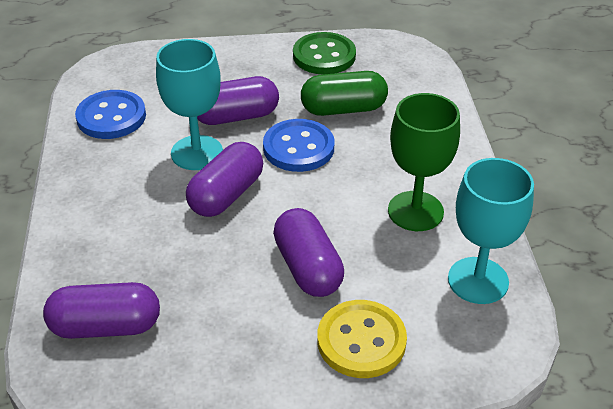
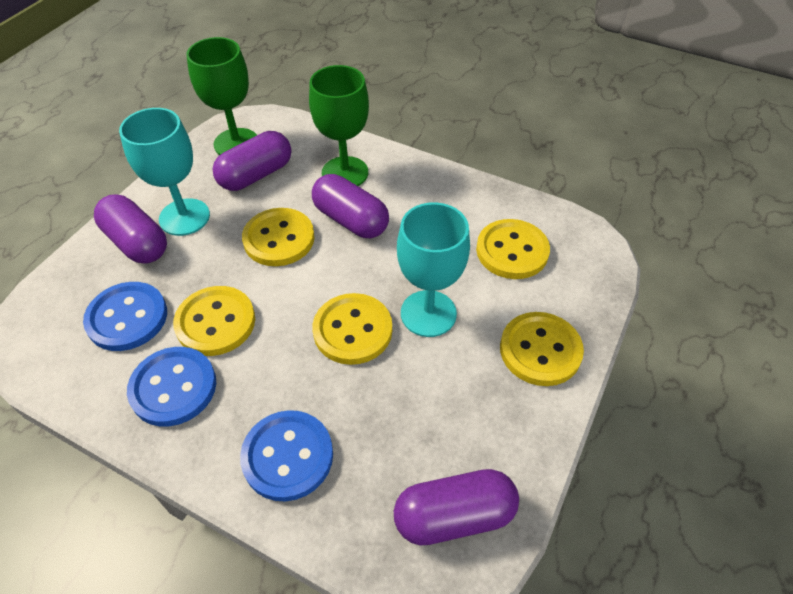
blue button: 2 -> 3
green button: 1 -> 0
green capsule: 1 -> 0
green goblet: 1 -> 2
yellow button: 1 -> 5

